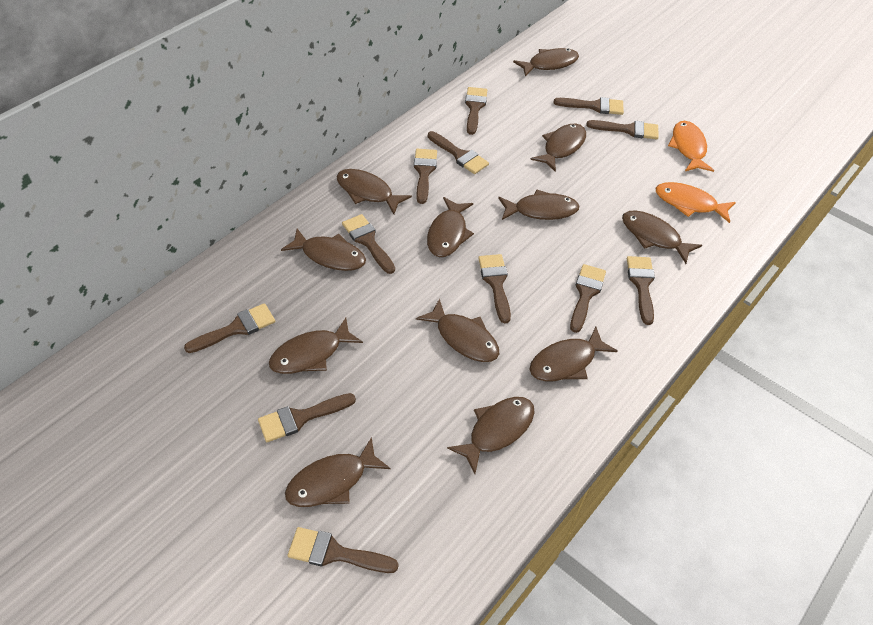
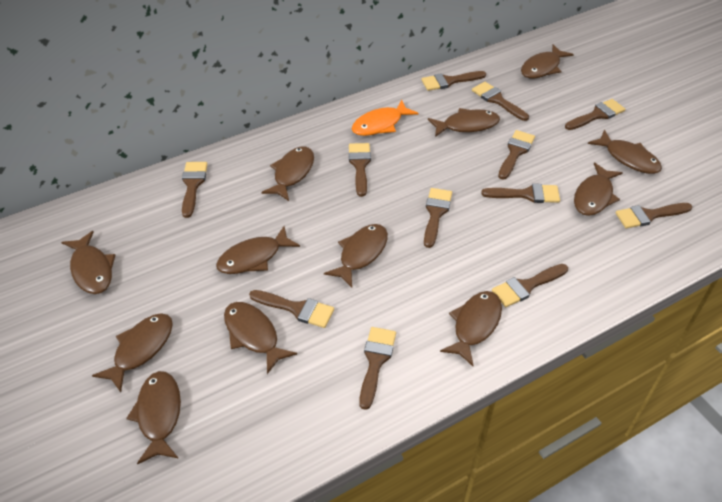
orange fish: 2 -> 1

